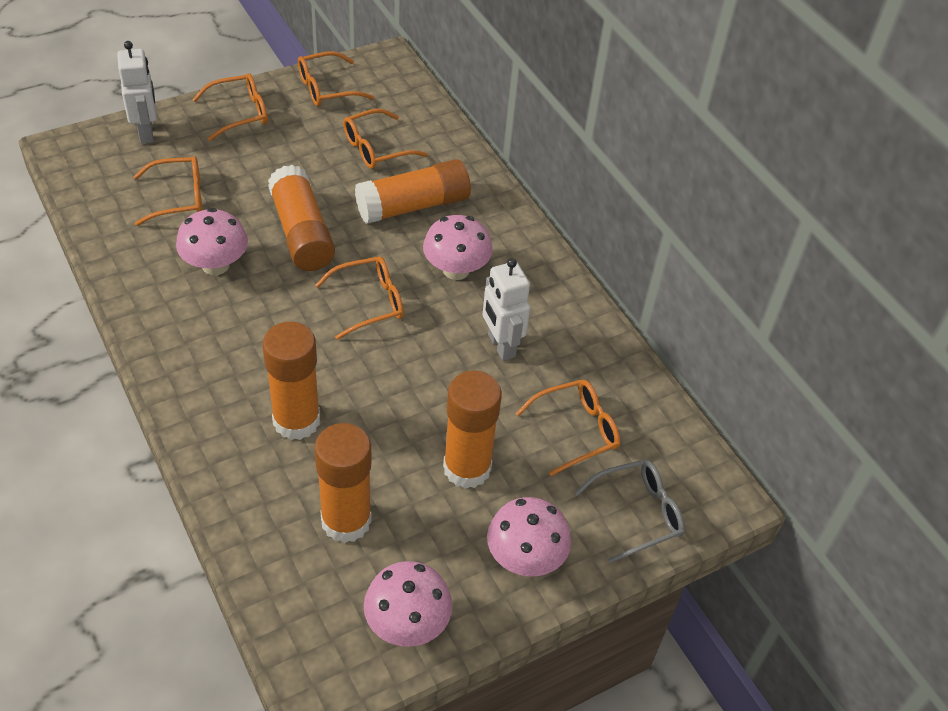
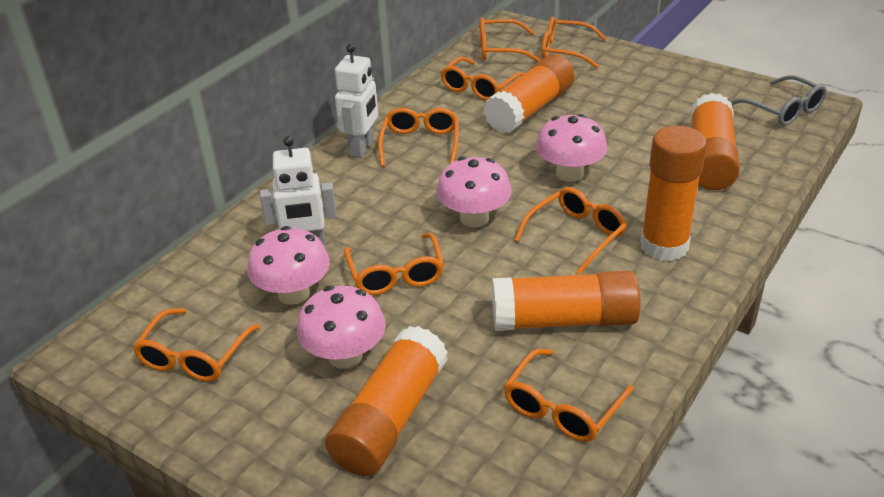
orange glasses: 6 -> 8

